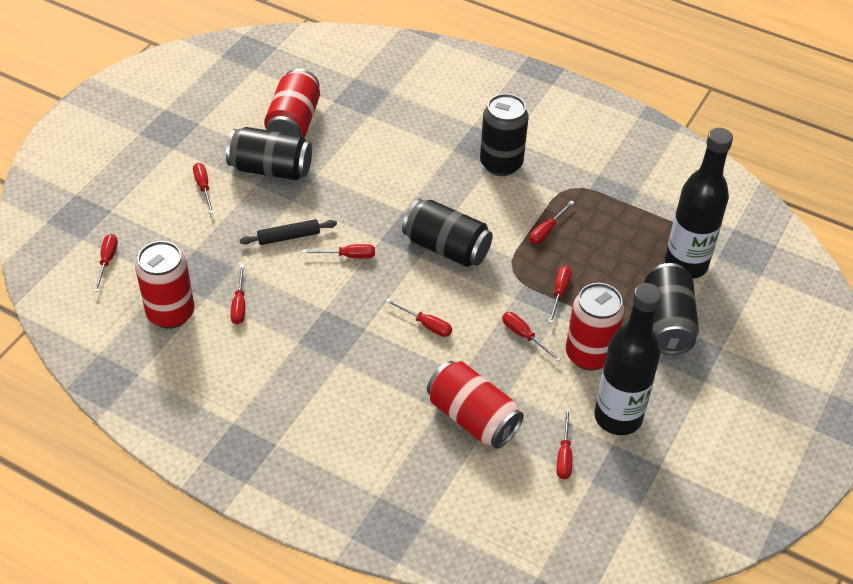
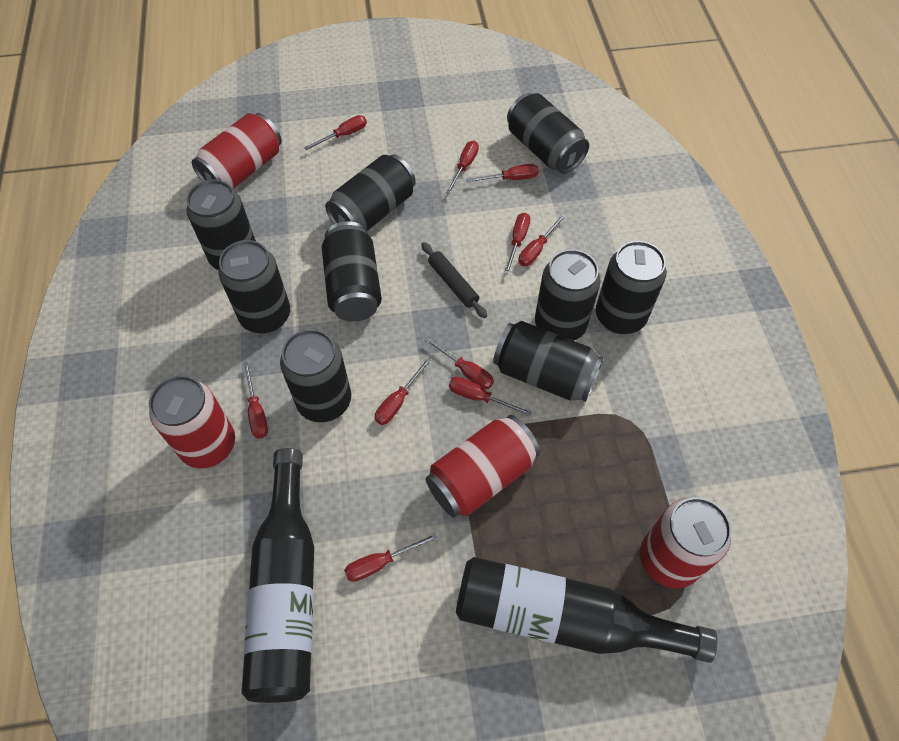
black can: 4 -> 9
red screwdriver: 9 -> 10

